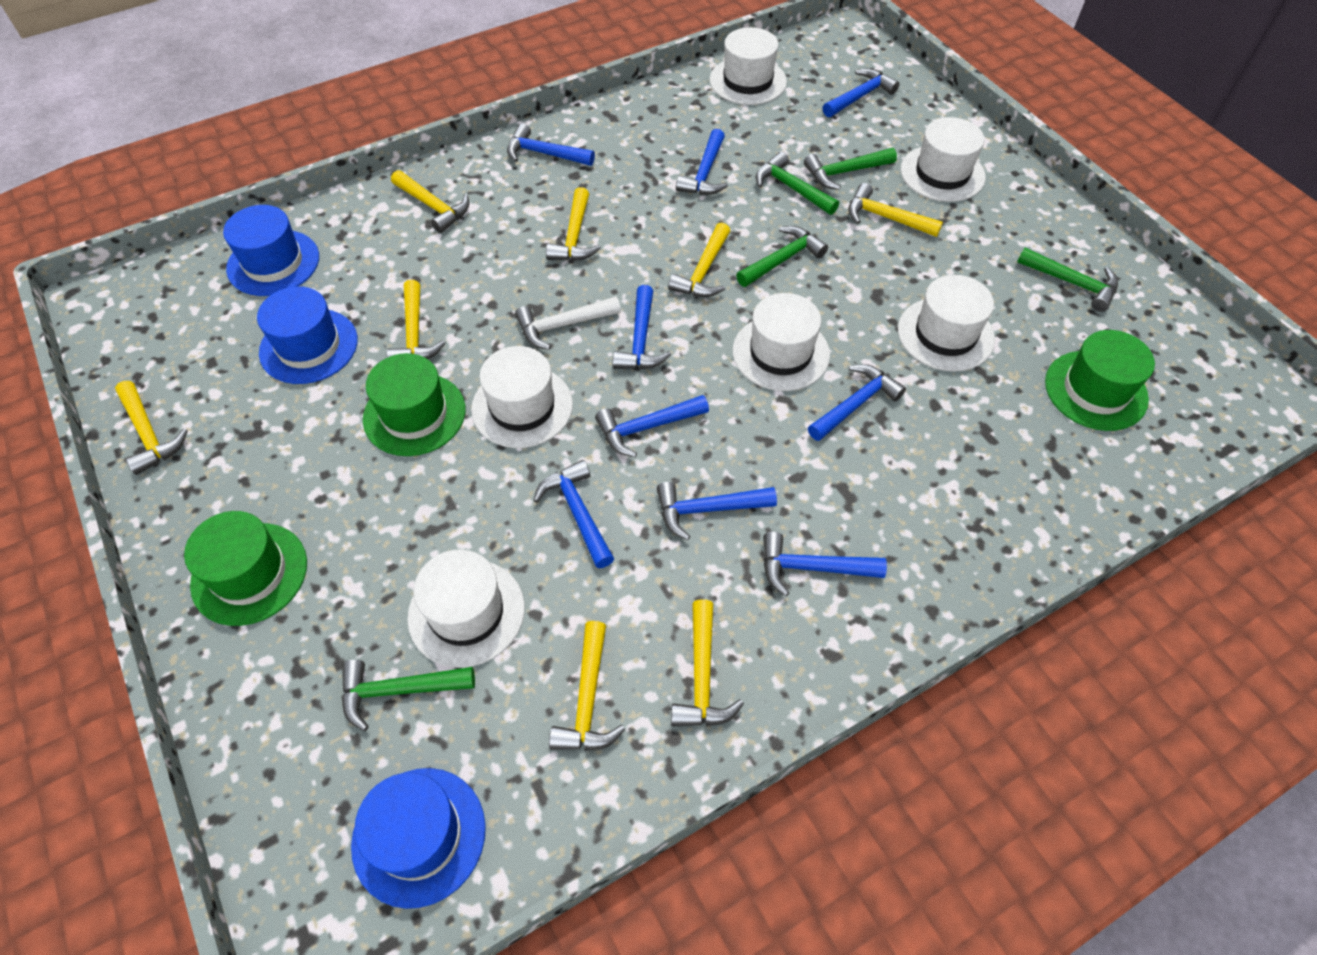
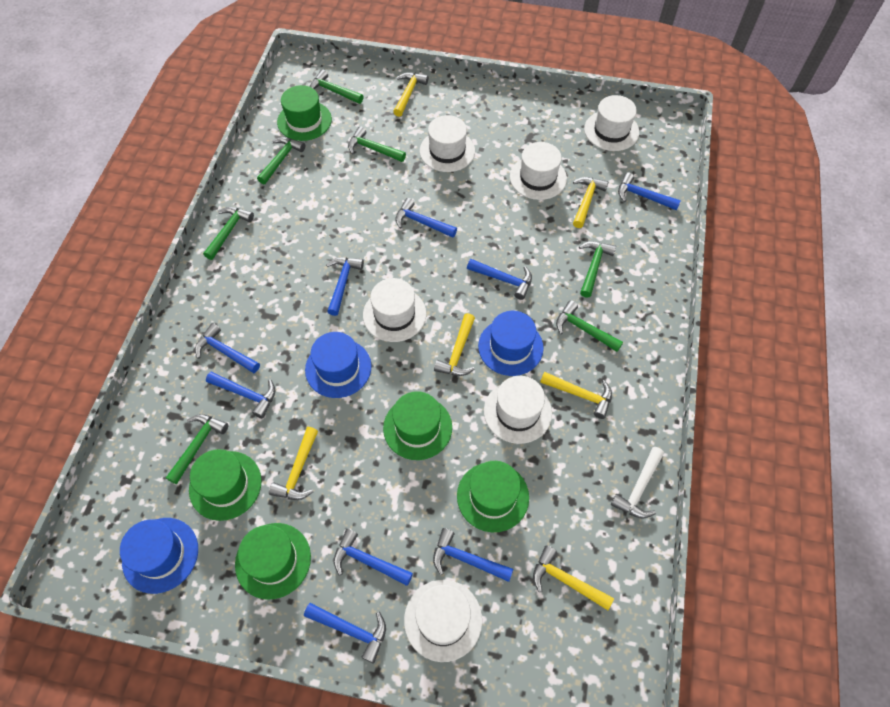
green hammer: 5 -> 7
green hat: 3 -> 5
yellow hammer: 8 -> 6

